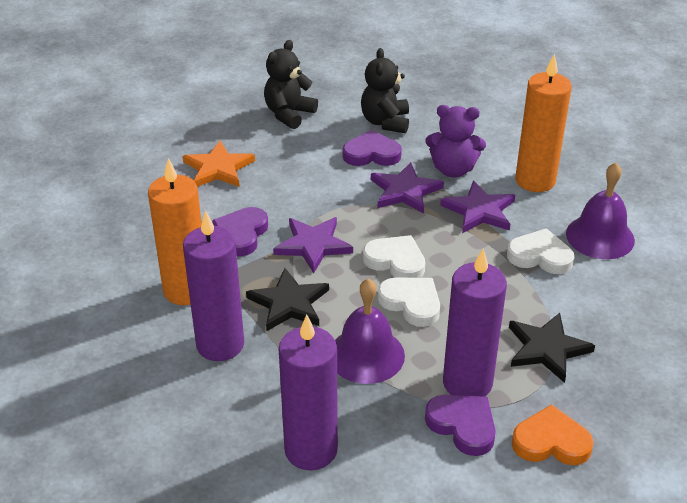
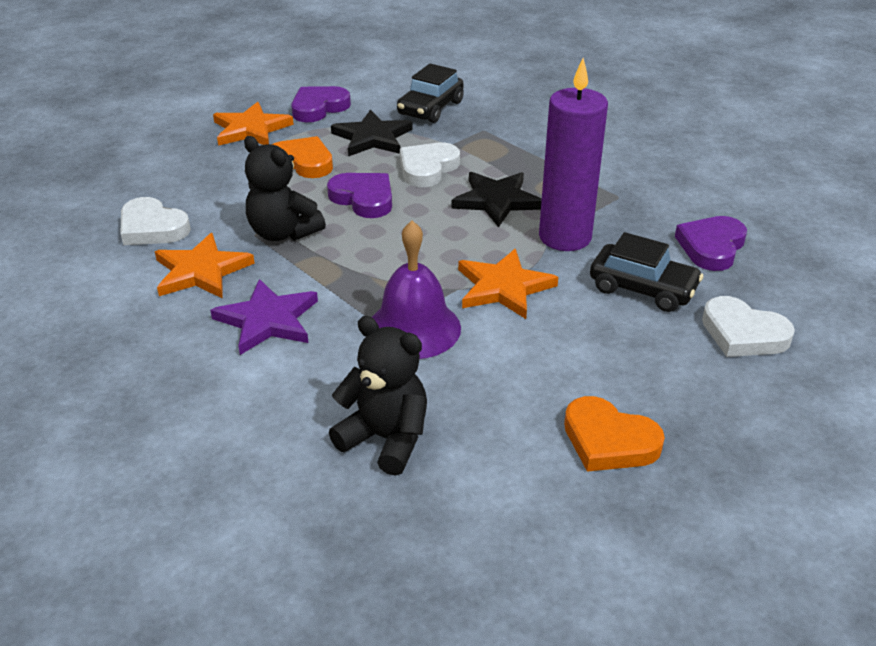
black car: 0 -> 2
orange candle: 2 -> 0
orange heart: 1 -> 2
orange star: 1 -> 3
purple bell: 2 -> 1
purple candle: 3 -> 1
purple star: 3 -> 1
purple teddy bear: 1 -> 0

